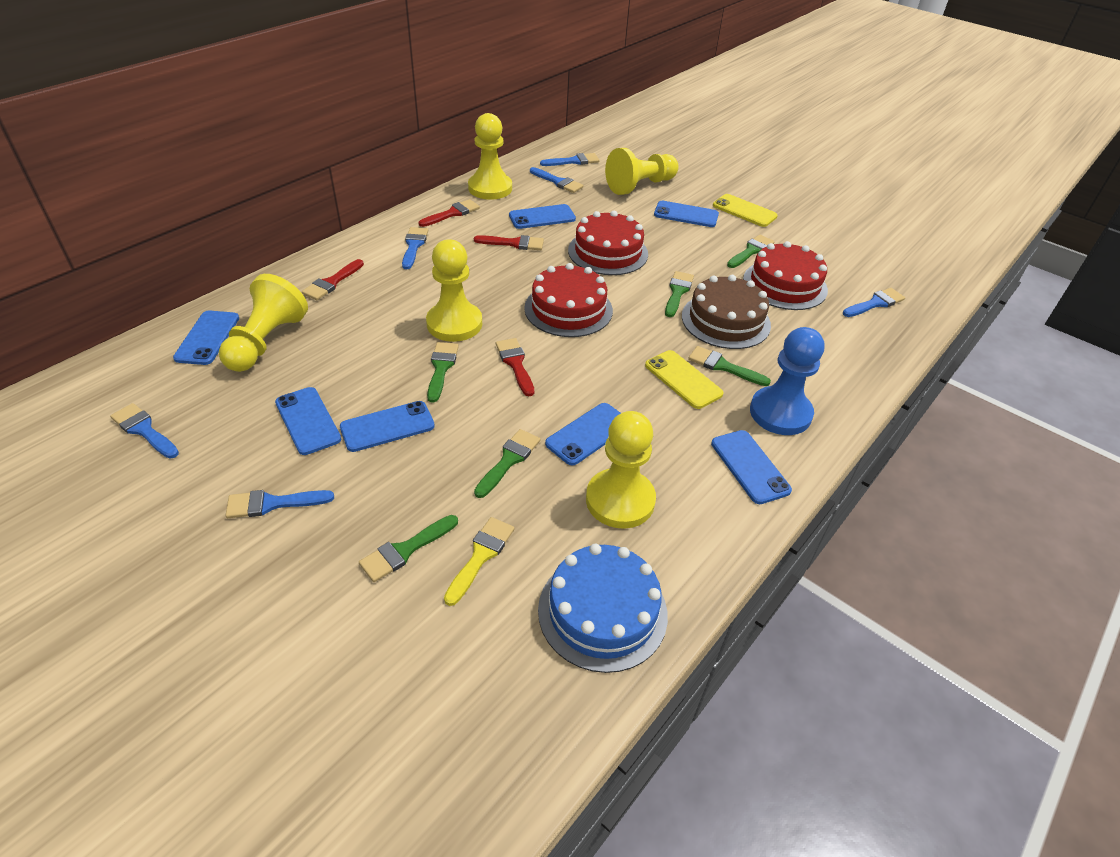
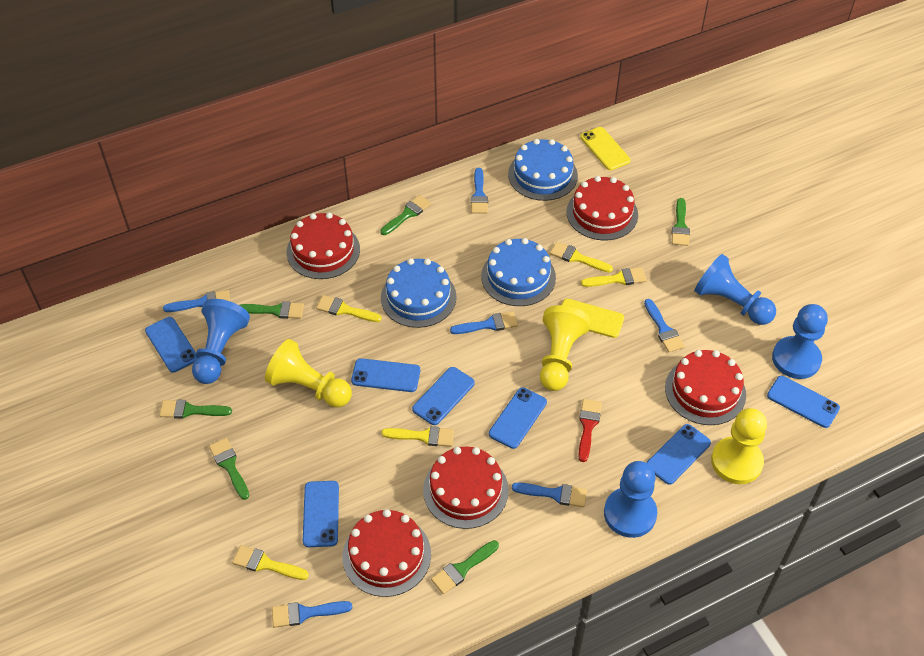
blue cake: 1 -> 3
blue pawn: 1 -> 4
brown cake: 1 -> 0
red brush: 4 -> 1
red cake: 3 -> 5
yellow brush: 1 -> 5
yellow pawn: 5 -> 3

